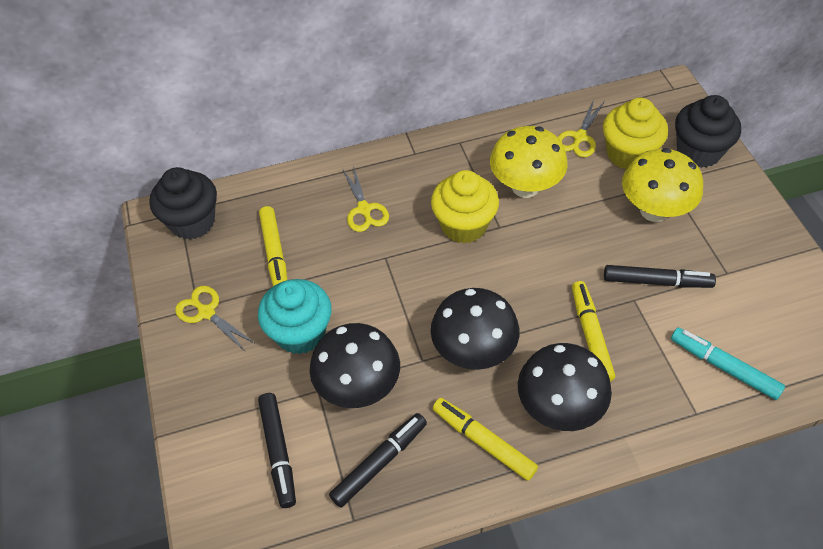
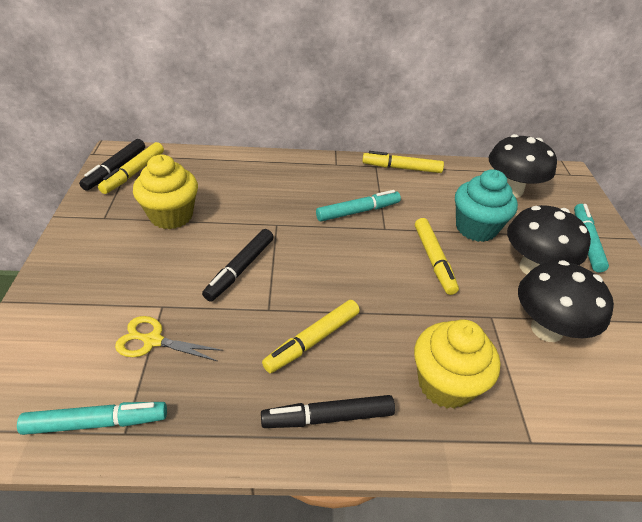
black cupcake: 2 -> 0
turquoise marker: 1 -> 3
yellow marker: 3 -> 4
yellow mushroom: 2 -> 0
yellow scissors: 3 -> 1

